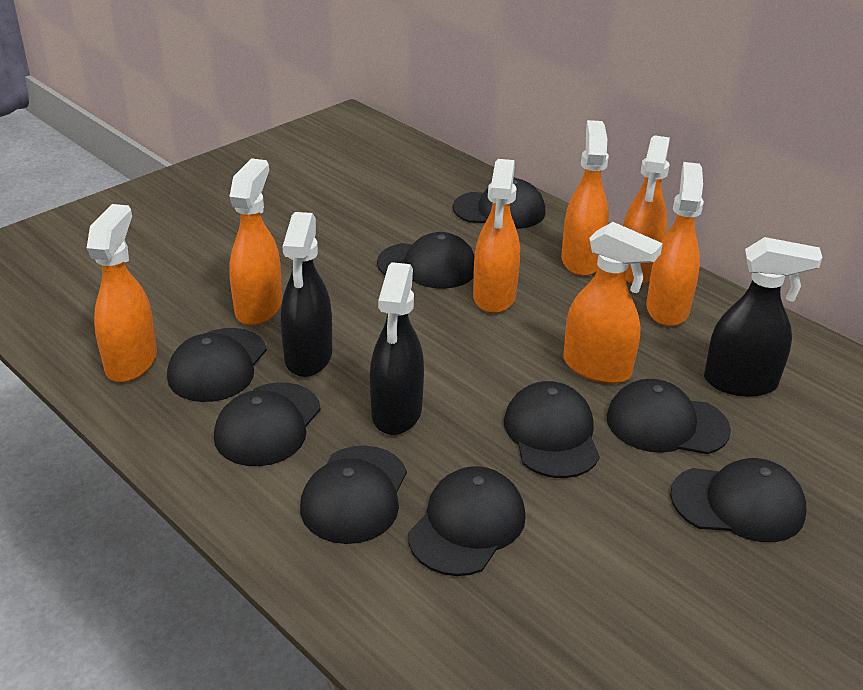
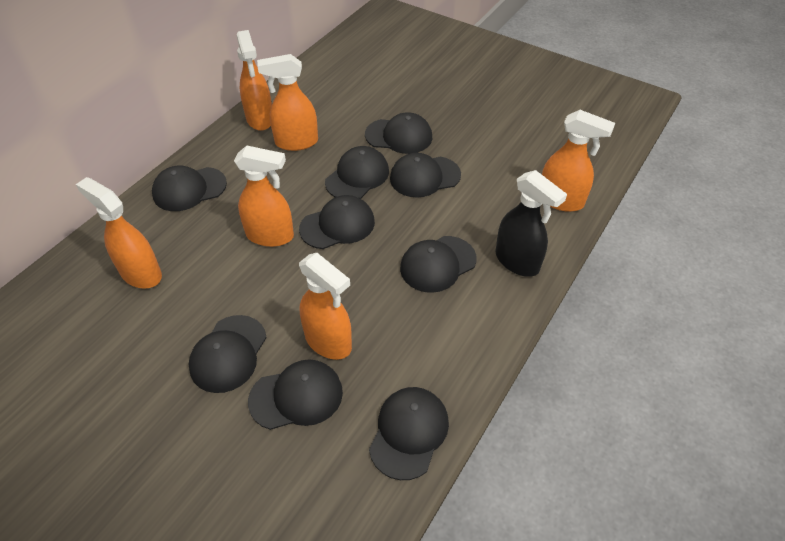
black spray bottle: 3 -> 1
orange spray bottle: 7 -> 6

